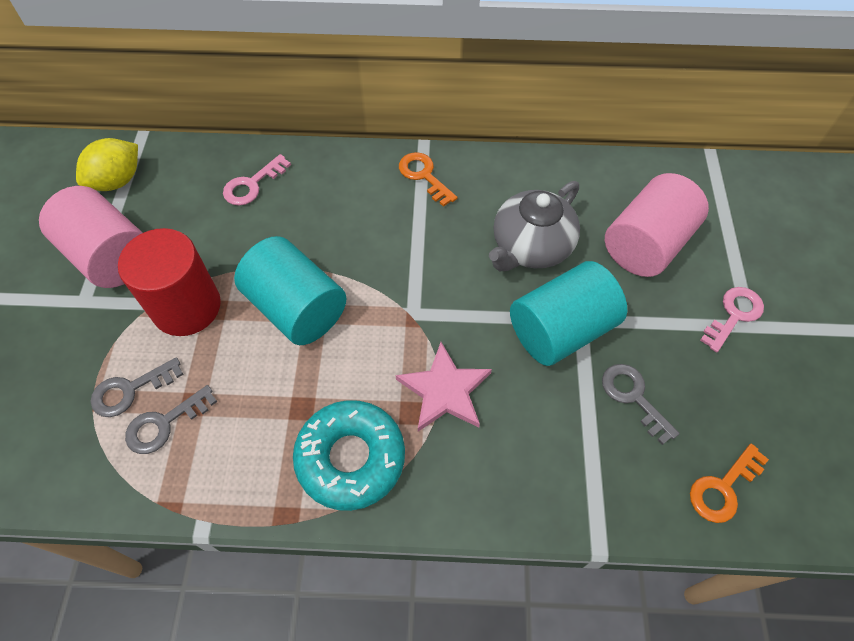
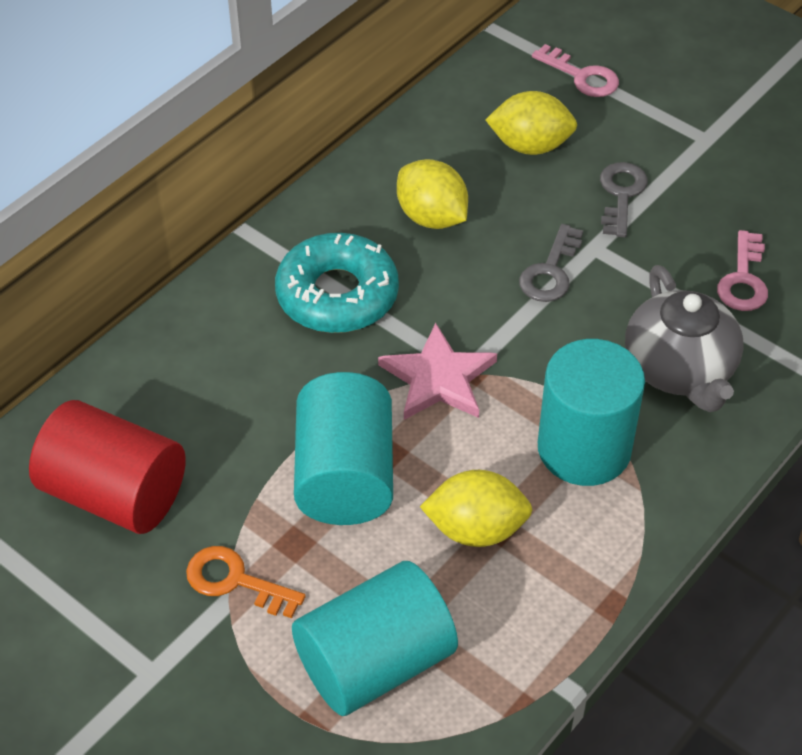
grey key: 3 -> 2
orange key: 2 -> 1
pink cylinder: 2 -> 0
turquoise cylinder: 2 -> 3
yellow lemon: 1 -> 3

